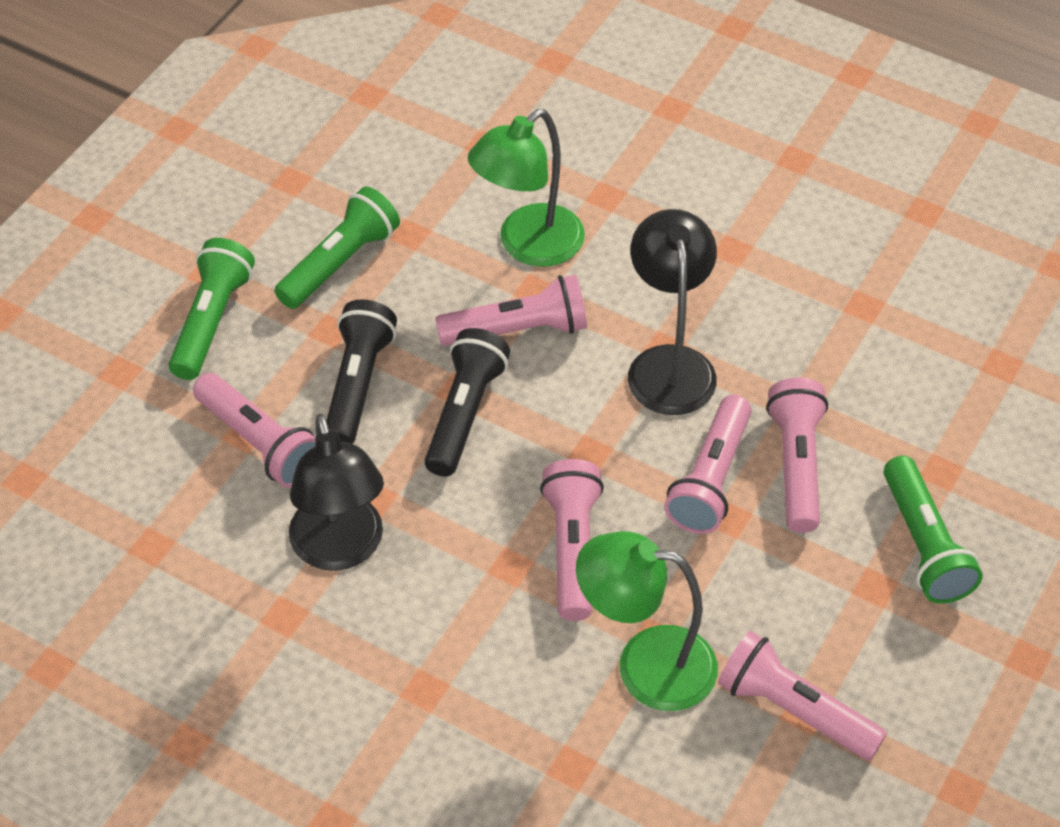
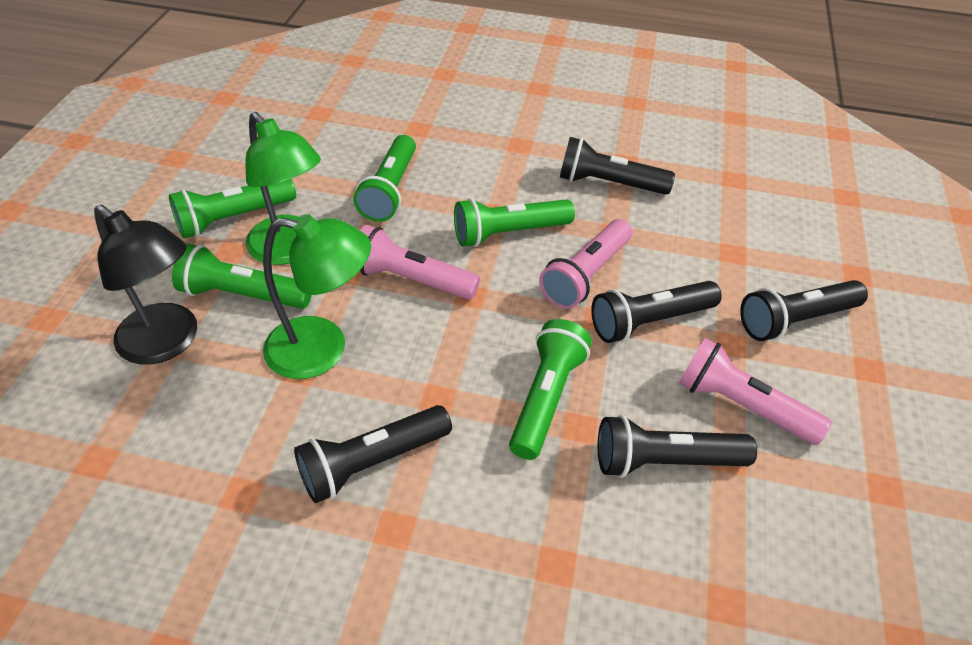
black flashlight: 2 -> 5
black lamp: 2 -> 1
green flashlight: 3 -> 5
pink flashlight: 6 -> 3

